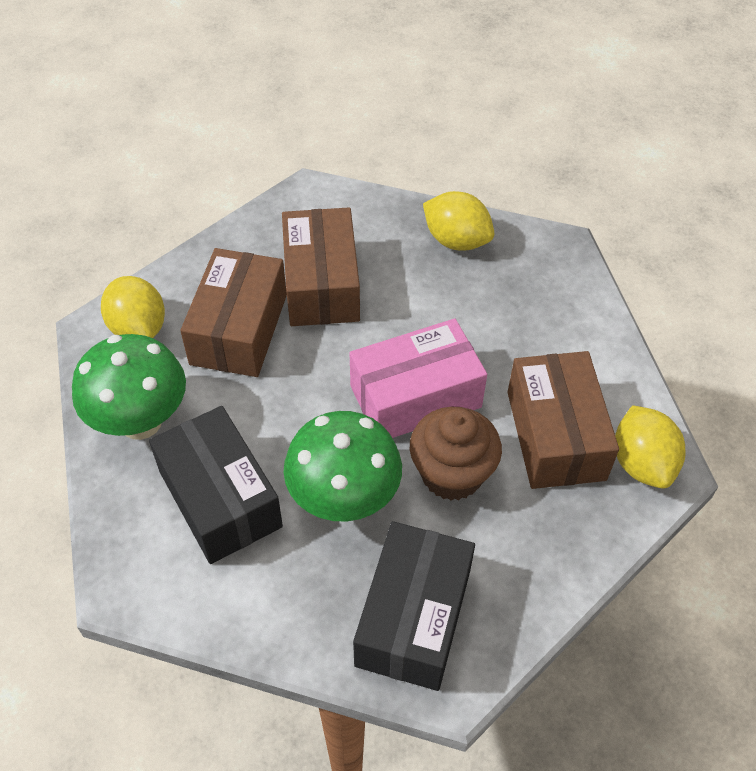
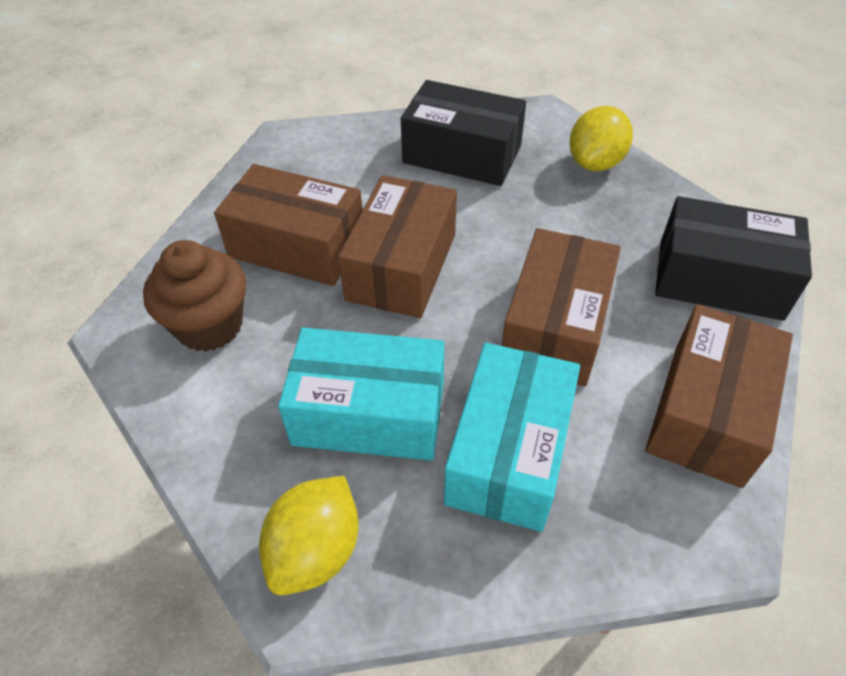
brown box: 3 -> 4
green mushroom: 2 -> 0
pink box: 1 -> 0
turquoise box: 0 -> 2
yellow lemon: 3 -> 2

